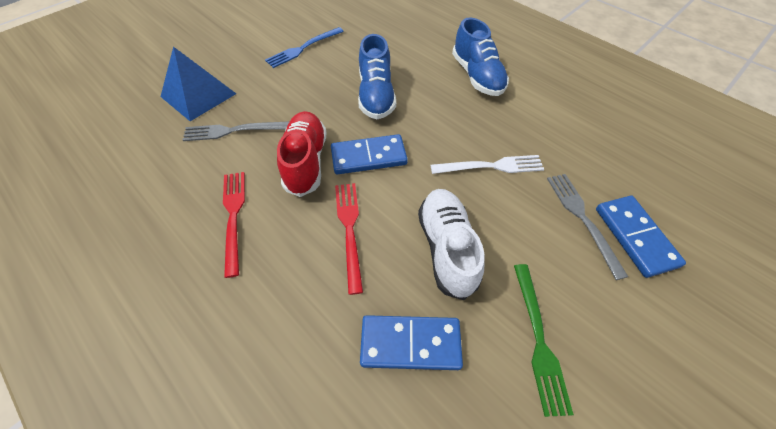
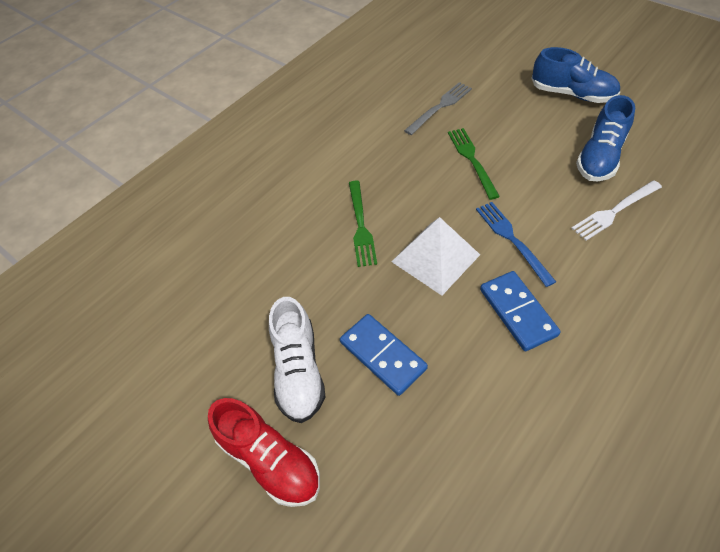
blue domino: 3 -> 2
blue pyramid: 1 -> 0
green fork: 1 -> 2
grey fork: 2 -> 1
red fork: 2 -> 0
white pyramid: 0 -> 1

